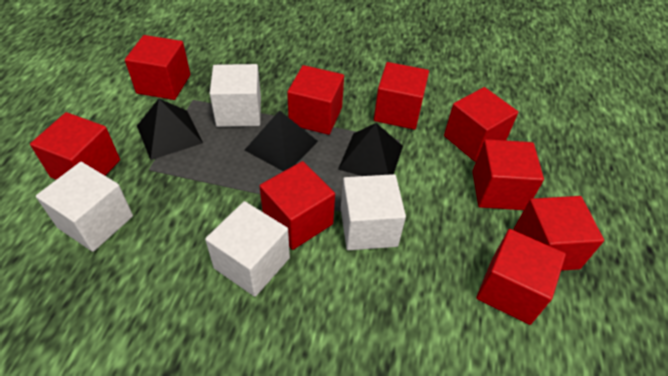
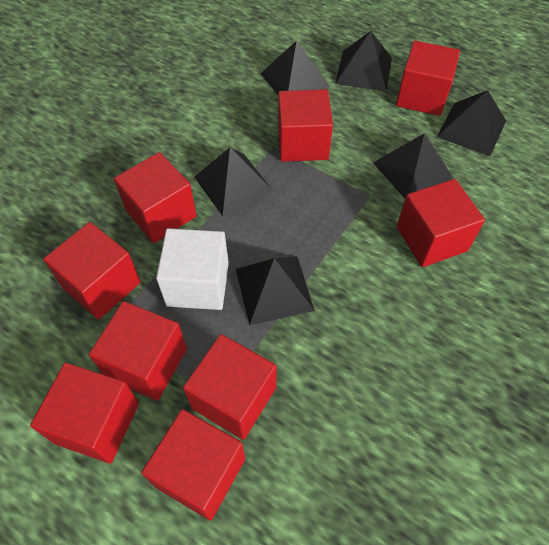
black pyramid: 3 -> 6
white cube: 4 -> 1

